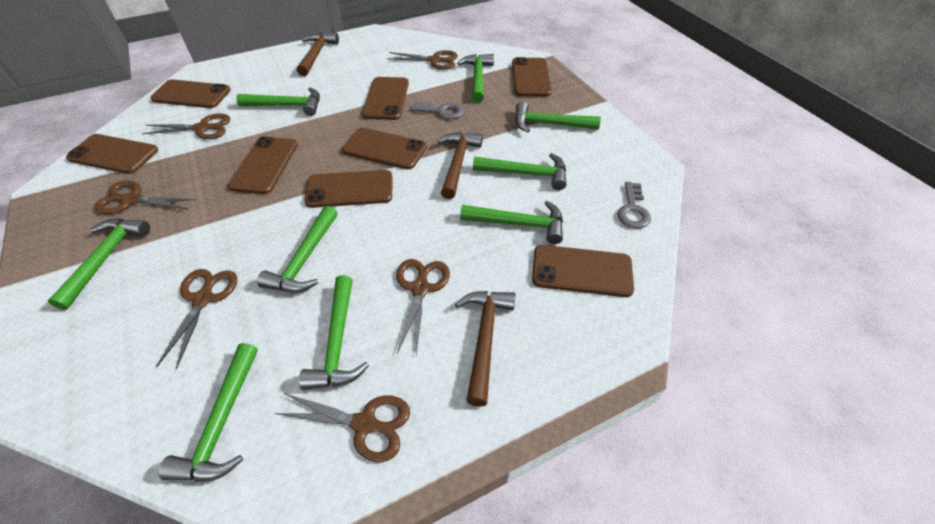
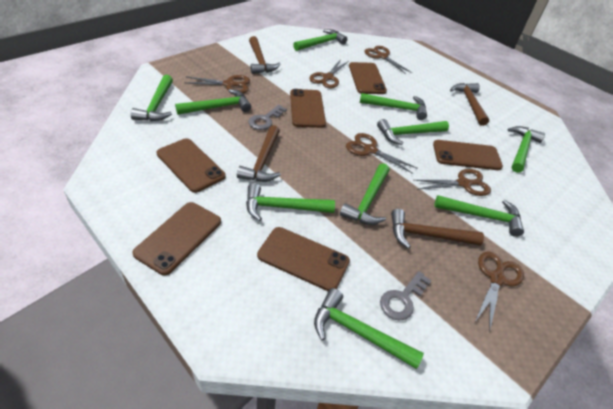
brown hammer: 3 -> 4
brown phone: 8 -> 6
green hammer: 9 -> 10

